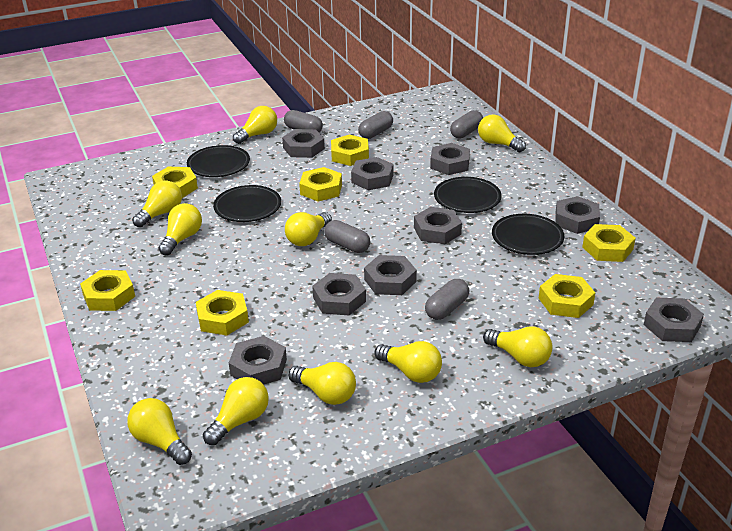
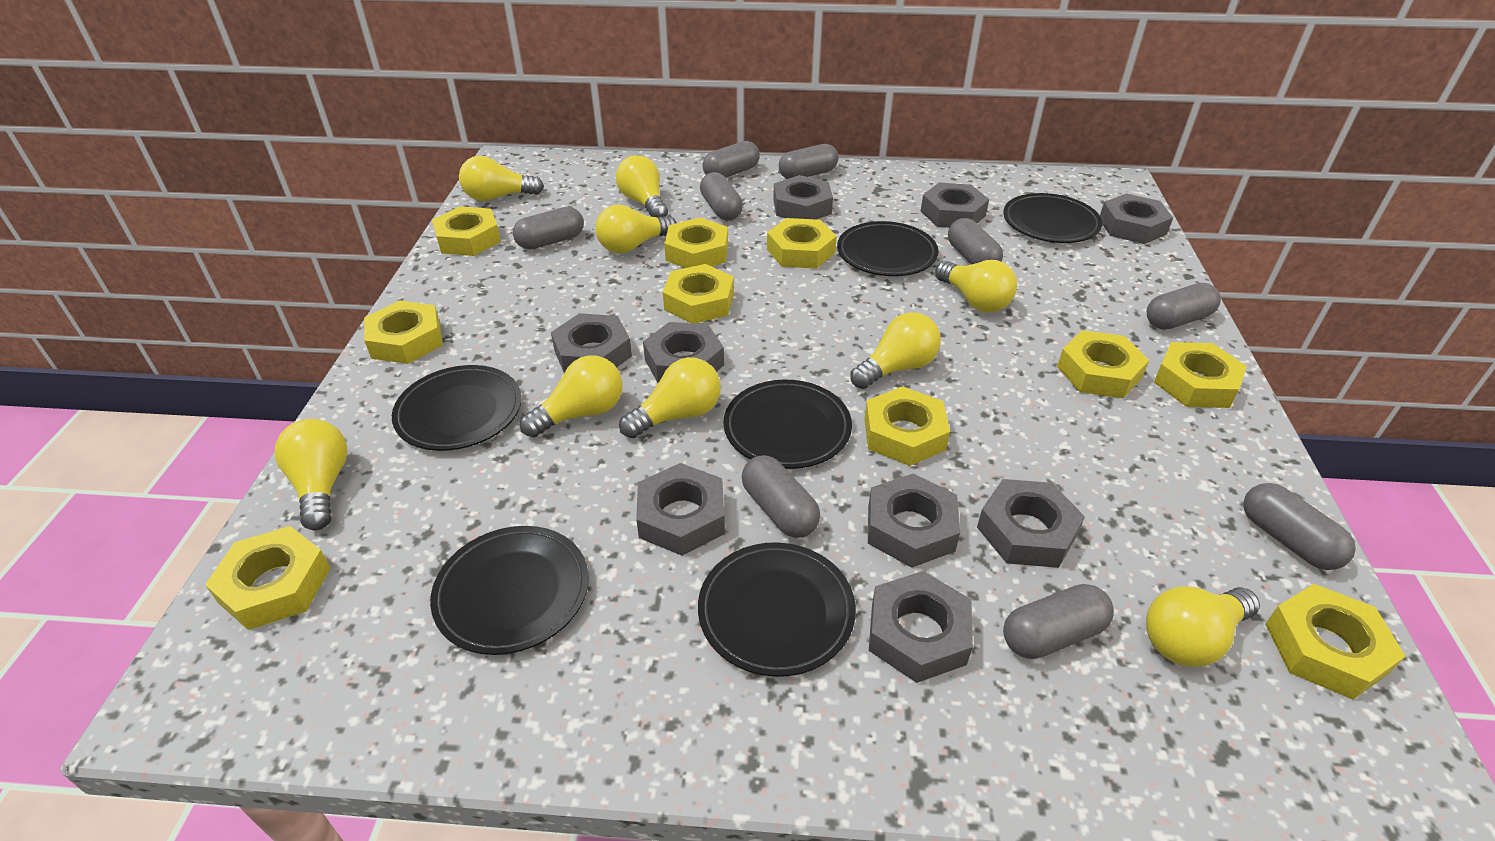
black plate: 4 -> 6
grey capsule: 5 -> 9
yellow light bulb: 10 -> 9
yellow nut: 7 -> 10

